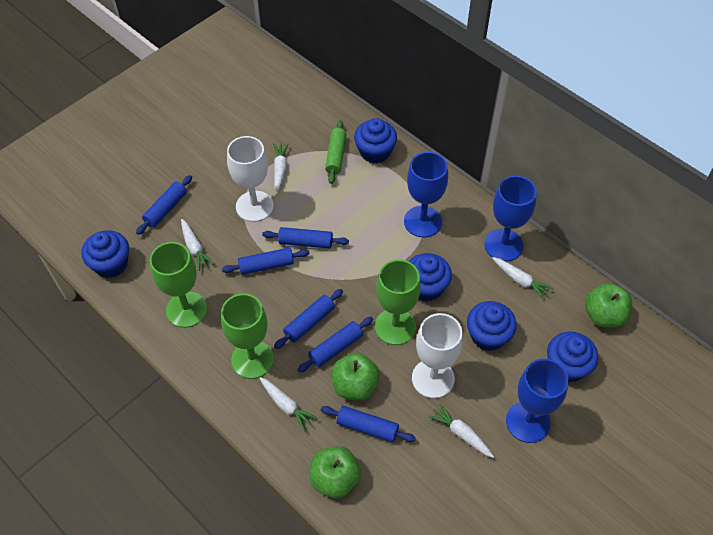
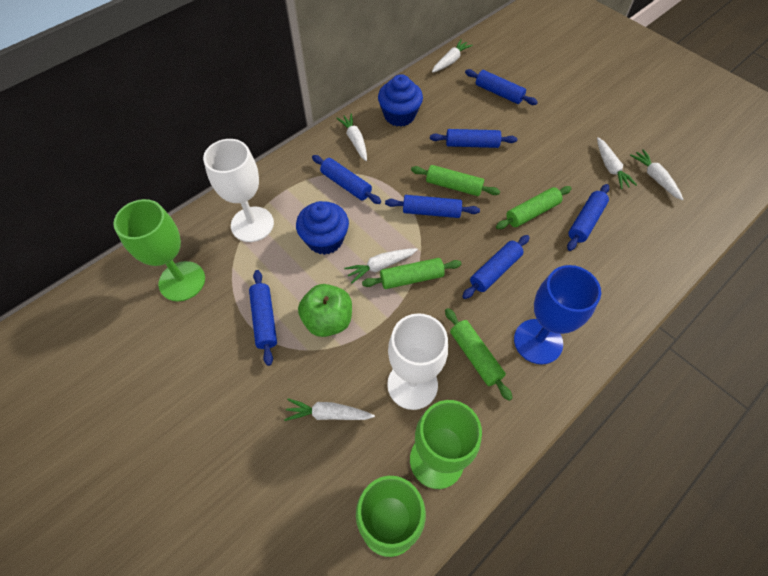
blue cupcake: 5 -> 2
blue goblet: 3 -> 1
blue rolling pin: 6 -> 7
green apple: 3 -> 1
green rolling pin: 1 -> 4
white carrot: 5 -> 6

